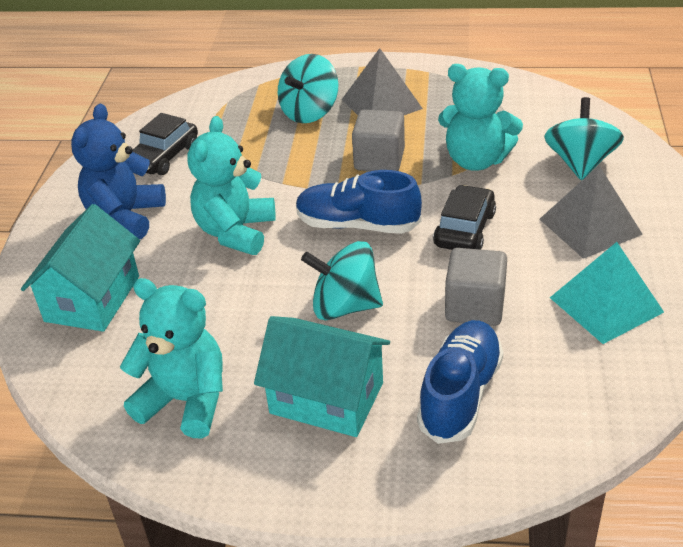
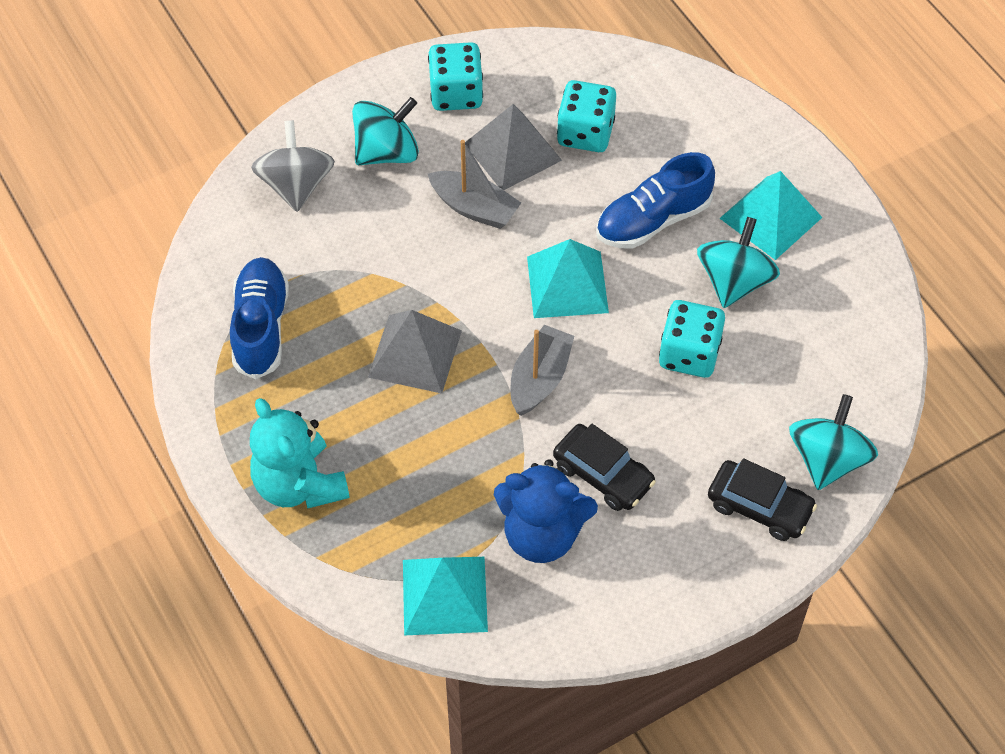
grey boat: 0 -> 2
grey cube: 2 -> 0
grey spinning top: 0 -> 1
turquoise dice: 0 -> 3
turquoise house: 2 -> 0
turquoise pyramid: 1 -> 3
turquoise teddy bear: 3 -> 1

